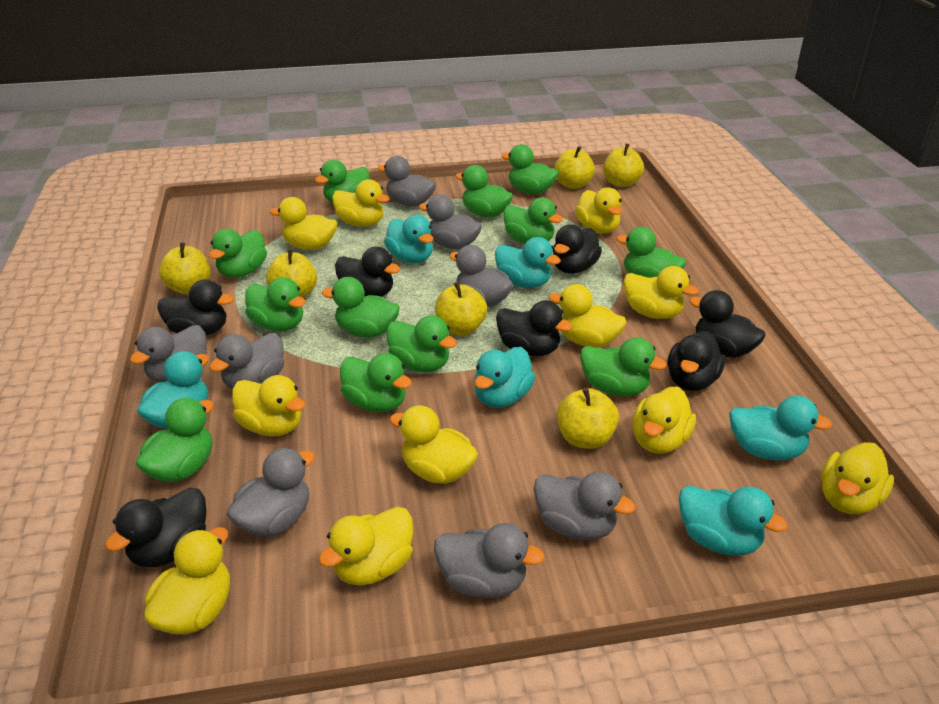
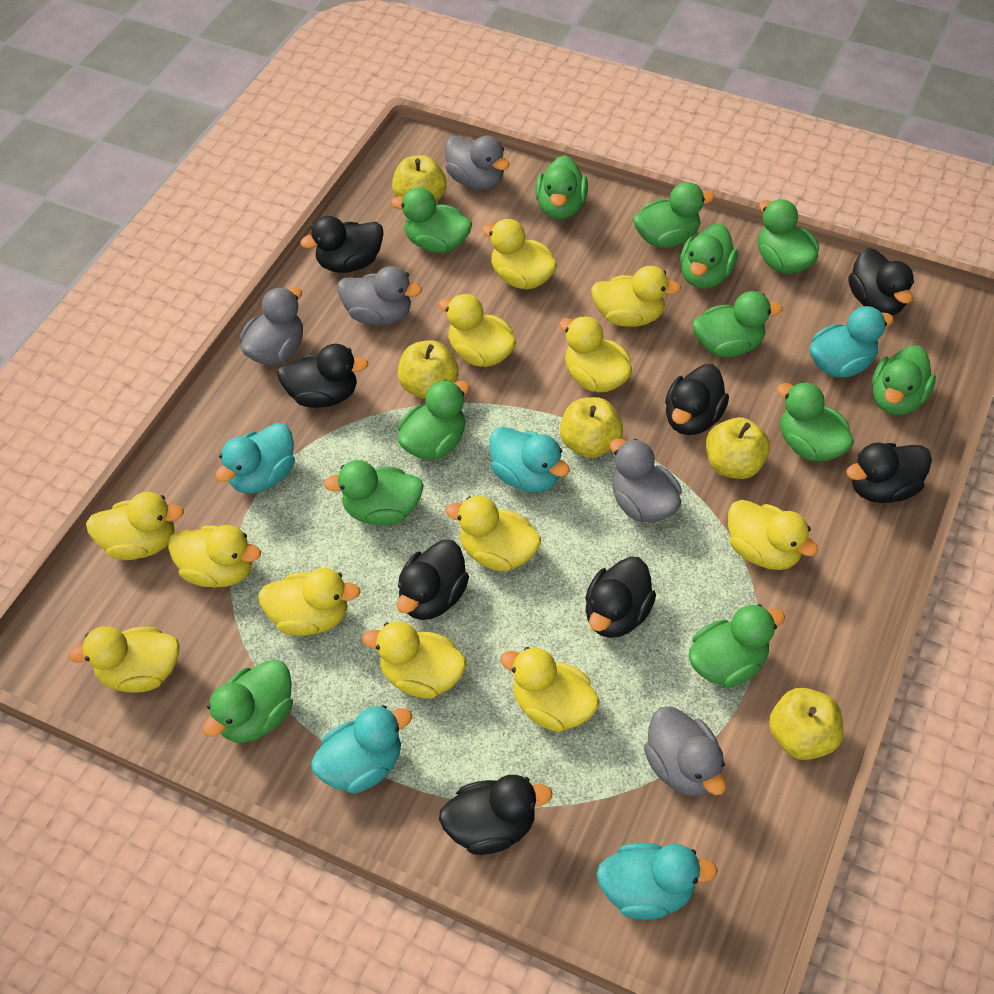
black duck: 7 -> 8
grey duck: 8 -> 5
turquoise duck: 6 -> 5
yellow apple: 6 -> 5
yellow duck: 11 -> 12

